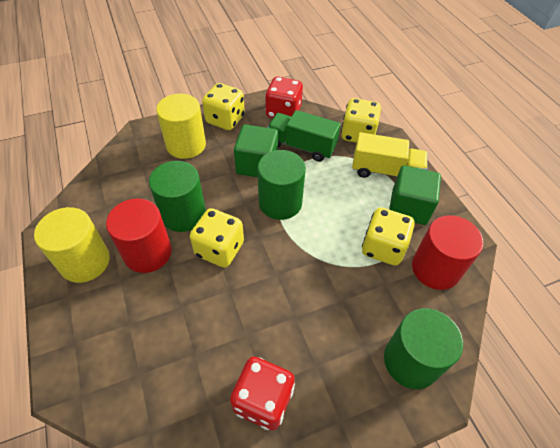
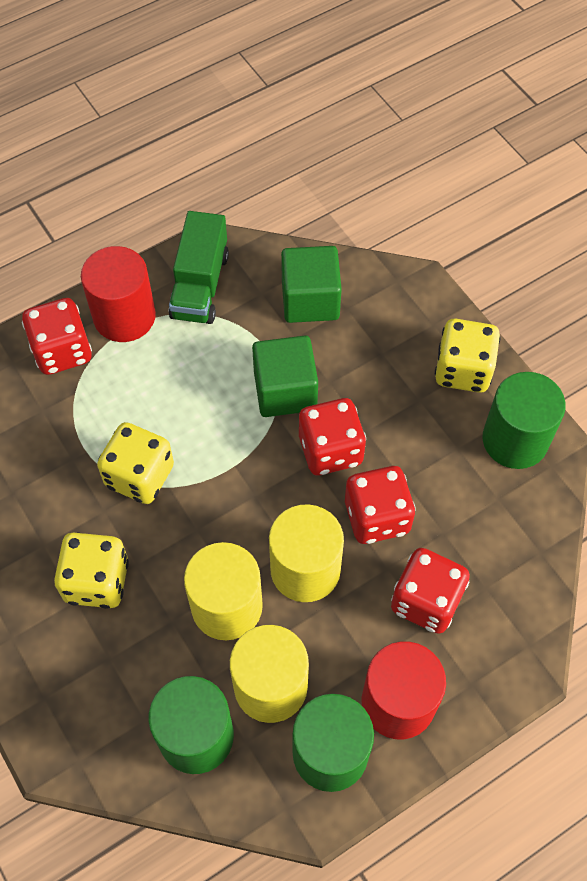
red dice: 2 -> 4
yellow cylinder: 2 -> 3
yellow dice: 4 -> 3
yellow truck: 1 -> 0

